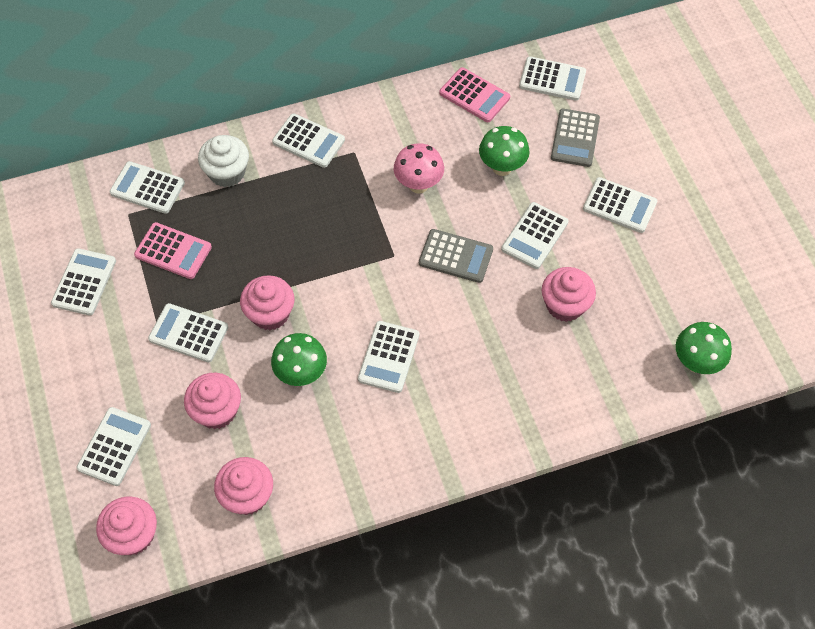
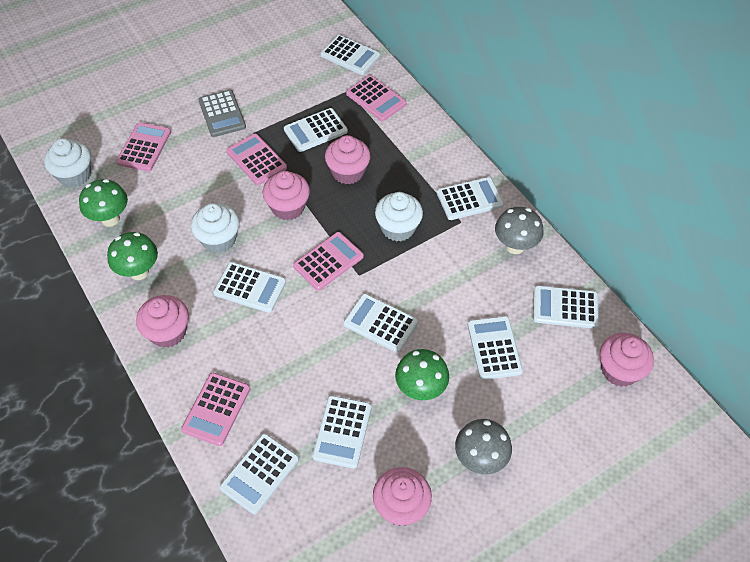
grey calculator: 2 -> 1
grey mushroom: 0 -> 2
pink calculator: 2 -> 5
pink mushroom: 1 -> 0
white cupcake: 1 -> 3

